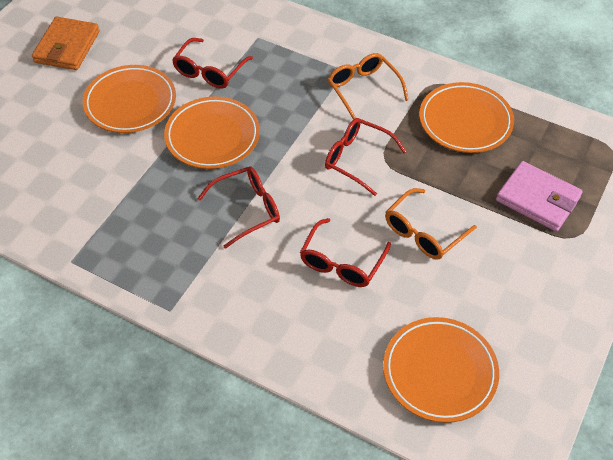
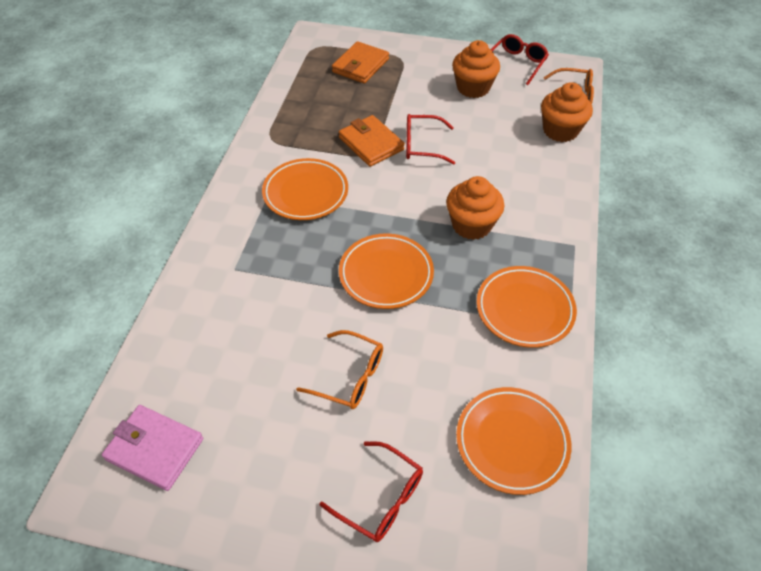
orange cupcake: 0 -> 3
orange wallet: 1 -> 2
red glasses: 4 -> 3

